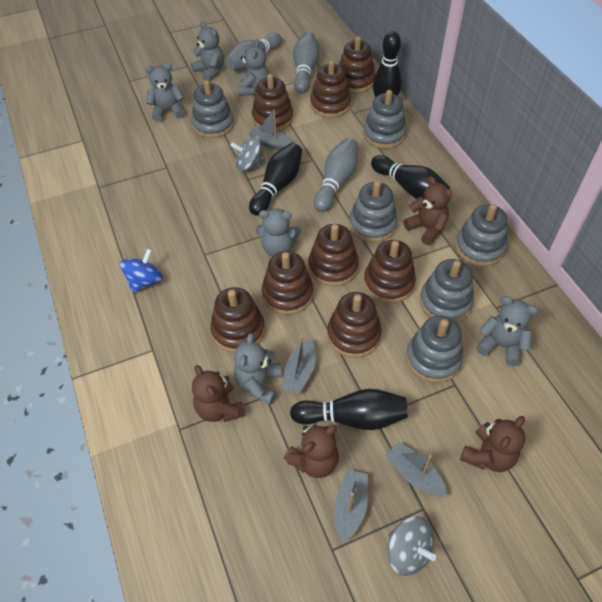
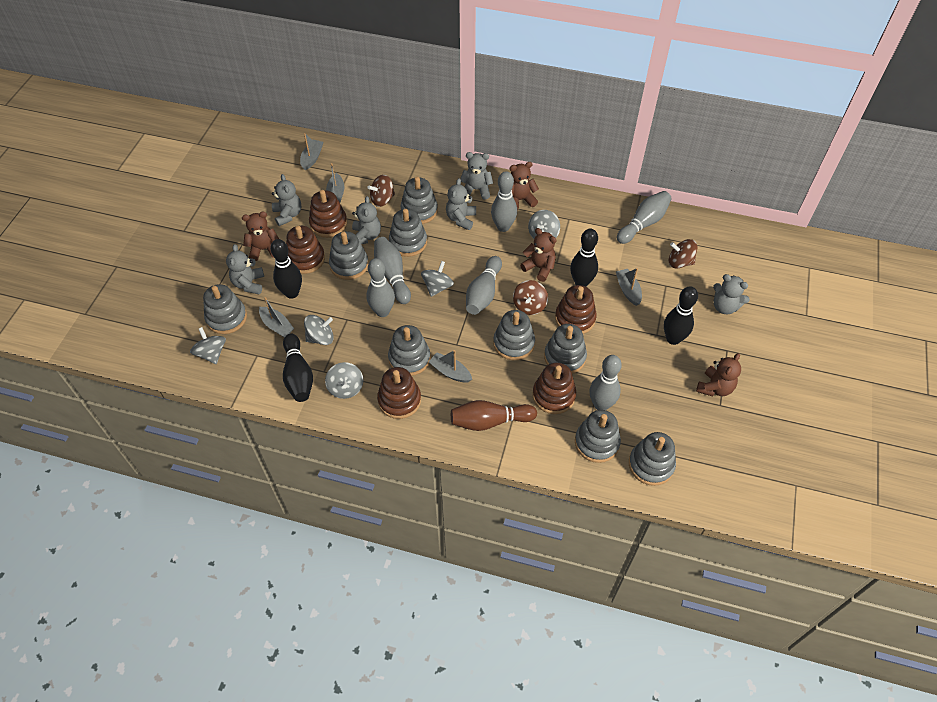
blue spinning top: 1 -> 0
brown bowling pin: 0 -> 1
brown spinning top: 0 -> 3
brown stacking toy: 8 -> 5
grey boat: 4 -> 5
grey bowling pin: 3 -> 6
grey spinning top: 2 -> 5
grey stacking toy: 6 -> 9

